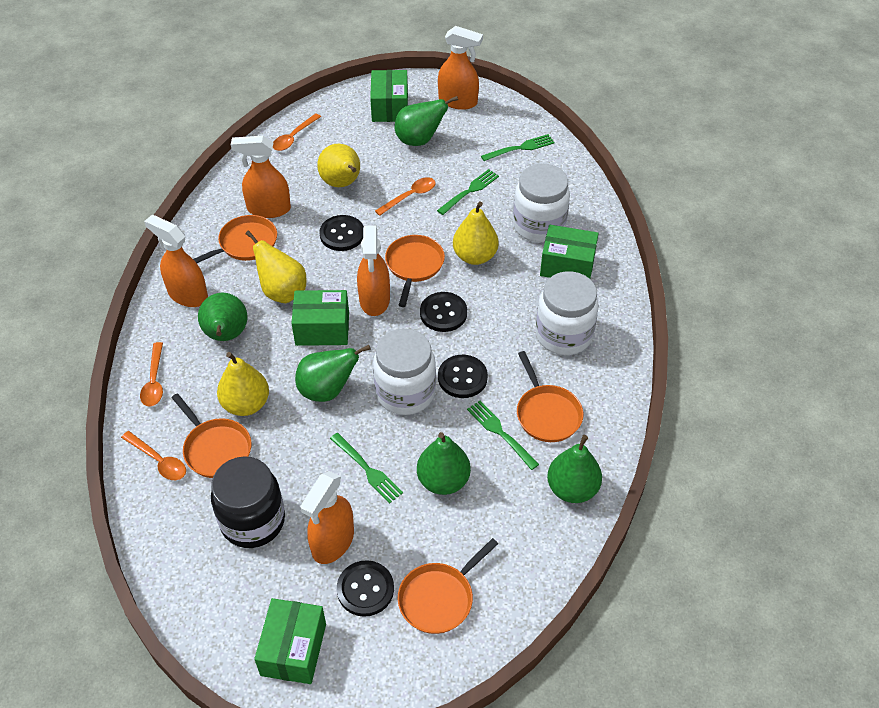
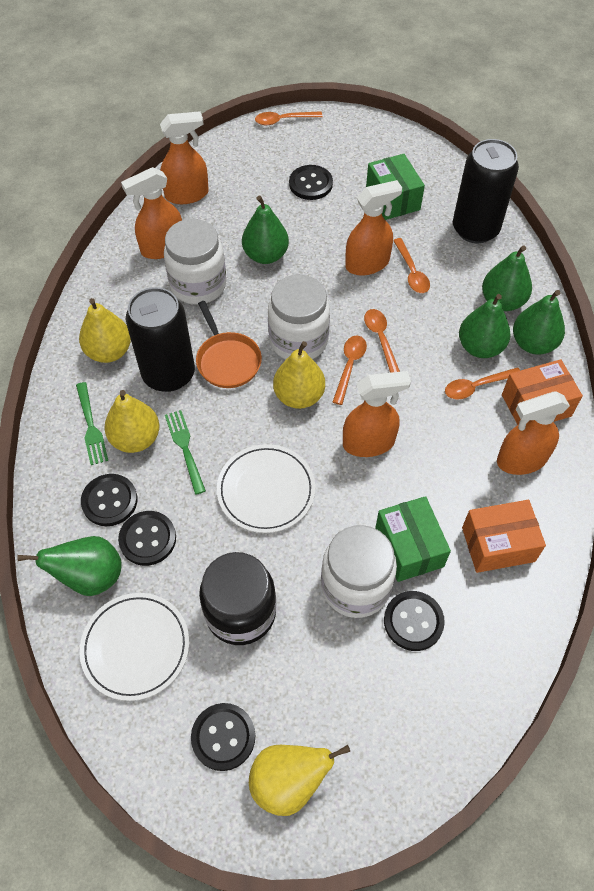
black button: 4 -> 5
black can: 0 -> 2
green box: 4 -> 2
green fork: 4 -> 2
orange box: 0 -> 2
orange pan: 5 -> 1
orange spoon: 4 -> 5
white plate: 0 -> 2

